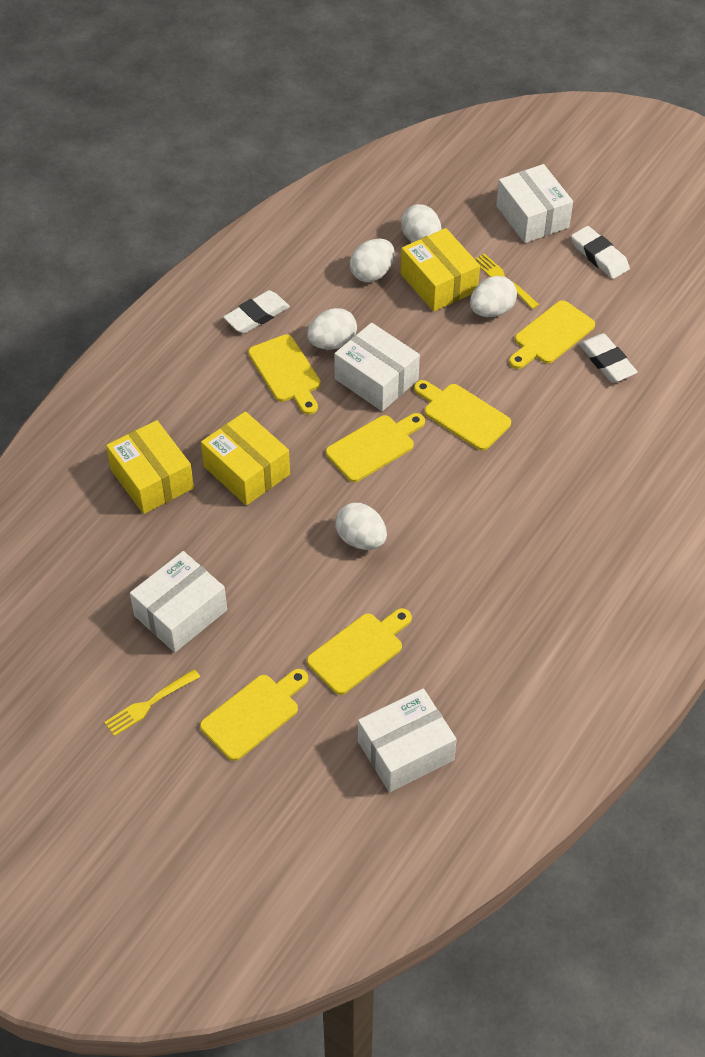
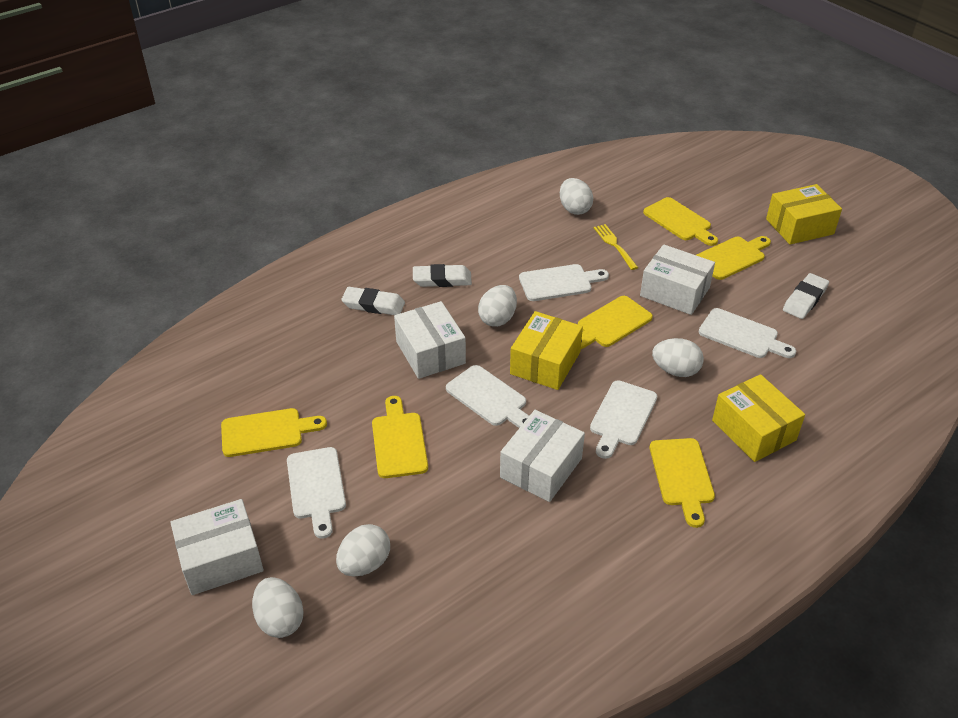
white cutting board: 0 -> 5
yellow fork: 2 -> 1

